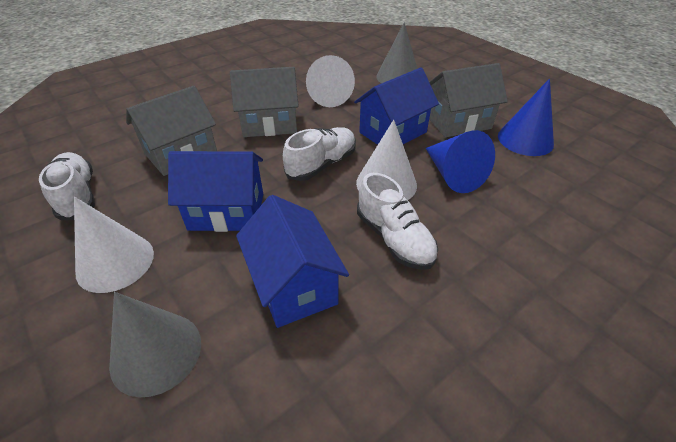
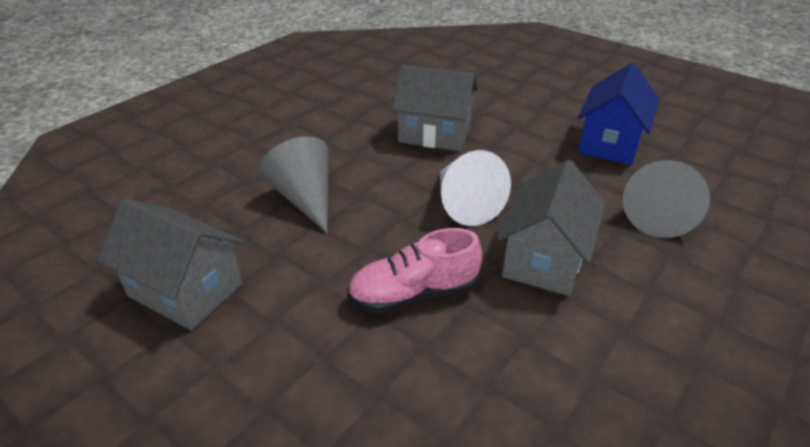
blue cone: 2 -> 0
blue house: 3 -> 1
pink shoe: 0 -> 1
white cone: 3 -> 1
white shoe: 3 -> 0

